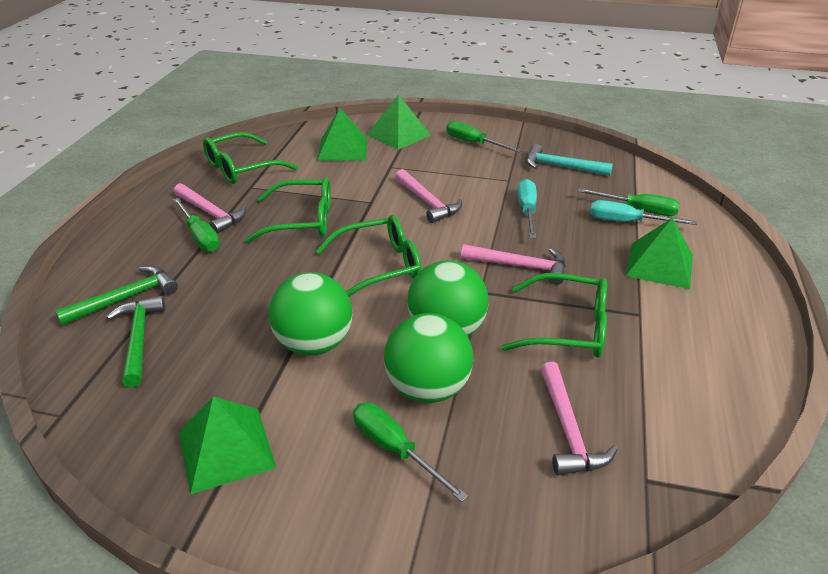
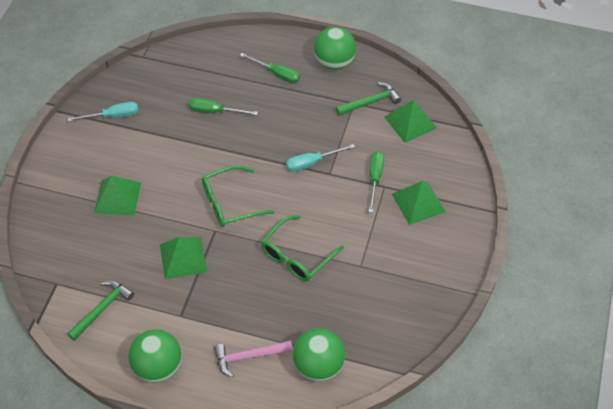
green glasses: 4 -> 2
green screwdriver: 4 -> 3
pink hammer: 4 -> 1
turquoise hammer: 1 -> 0

